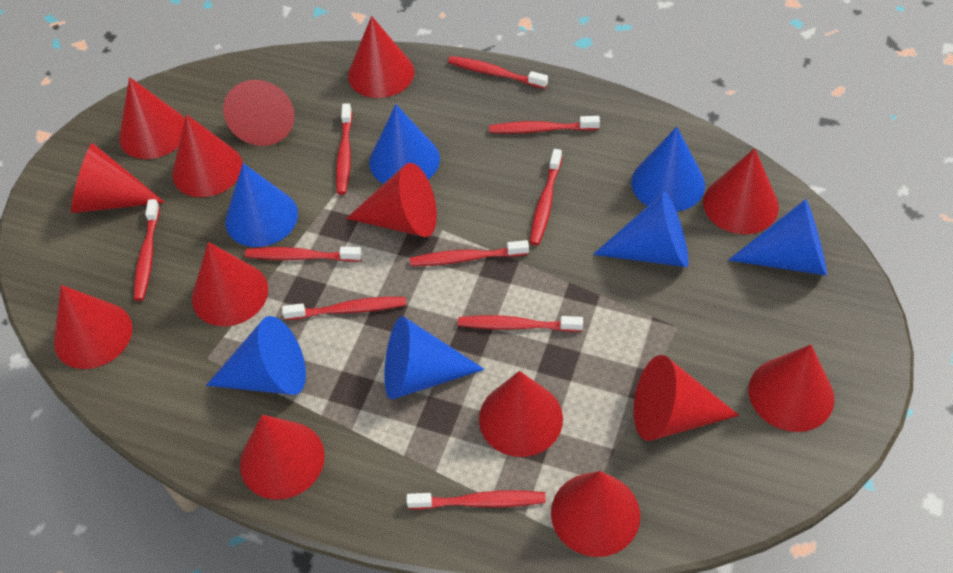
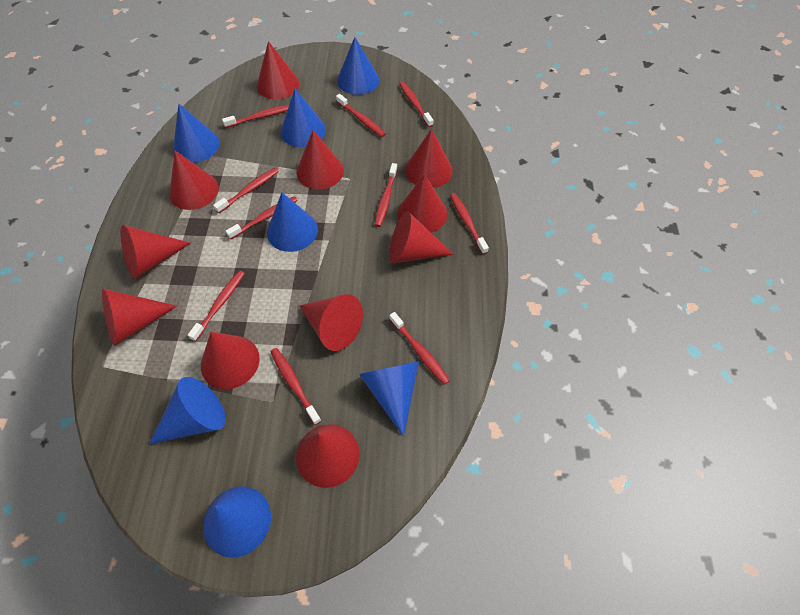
red cone: 14 -> 11

